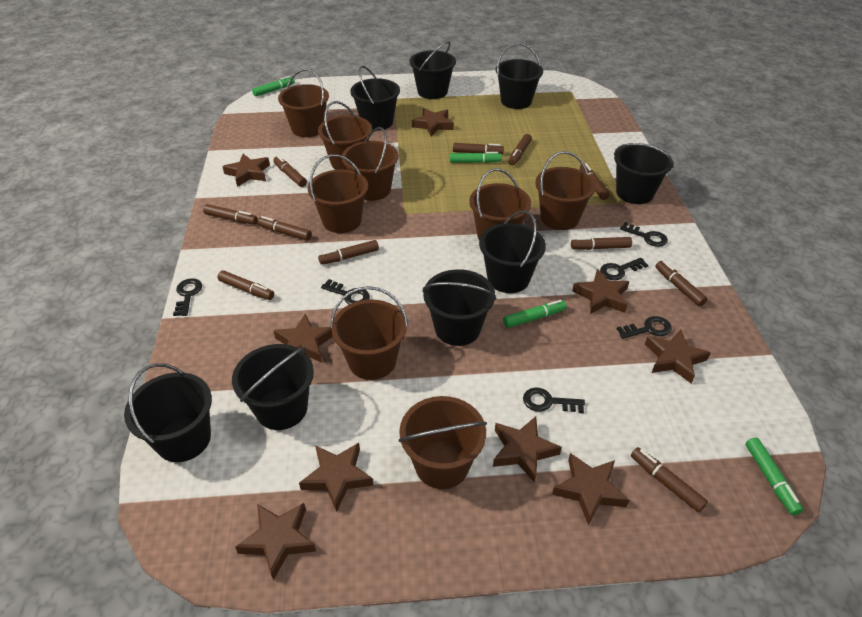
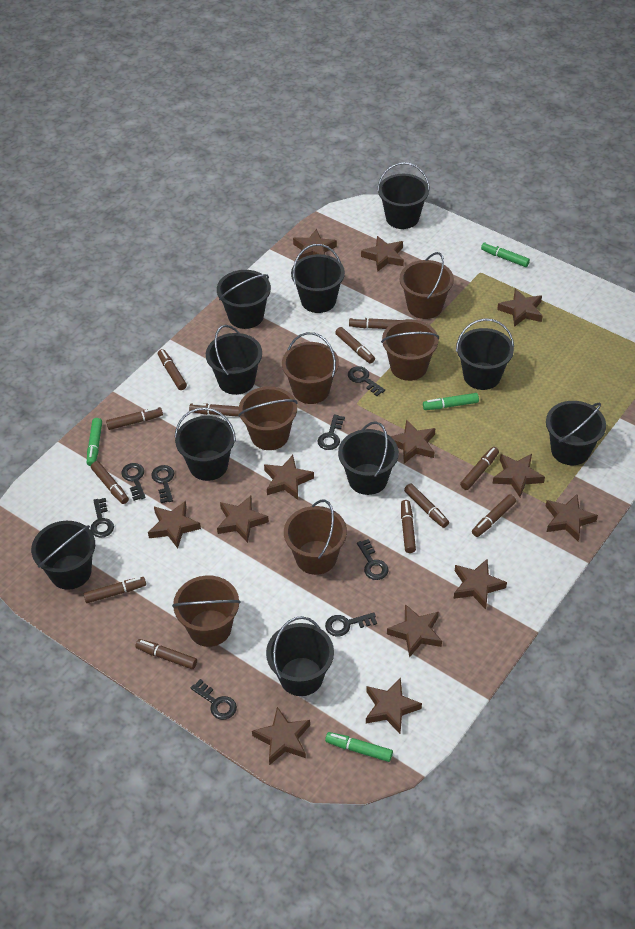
black bucket: 8 -> 10
black key: 6 -> 8
brown bucket: 8 -> 6
brown marker: 11 -> 12
brown star: 9 -> 13

